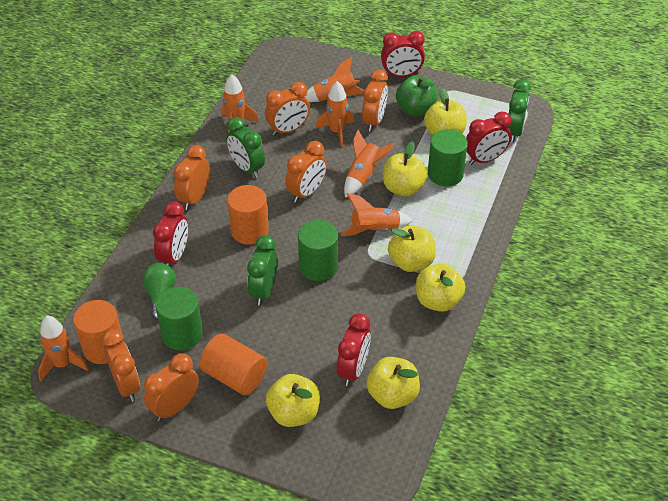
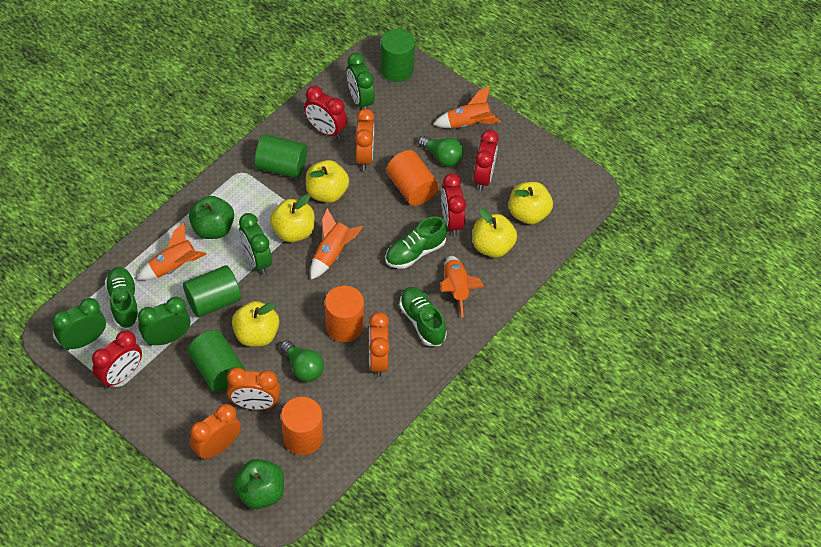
green apple: 1 -> 2
green clock: 3 -> 4
green cylinder: 3 -> 4
green light bulb: 1 -> 2
green shoe: 0 -> 3
orange clock: 6 -> 4
orange rocket: 6 -> 4
yellow apple: 6 -> 5

